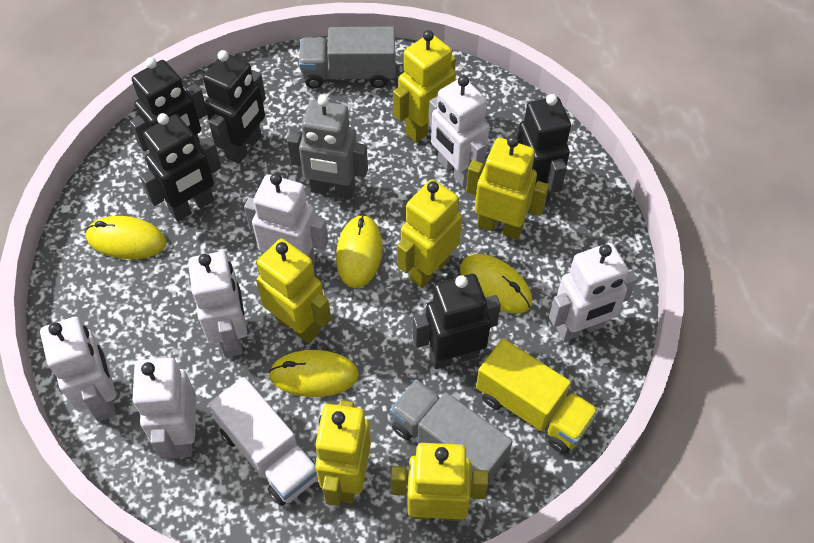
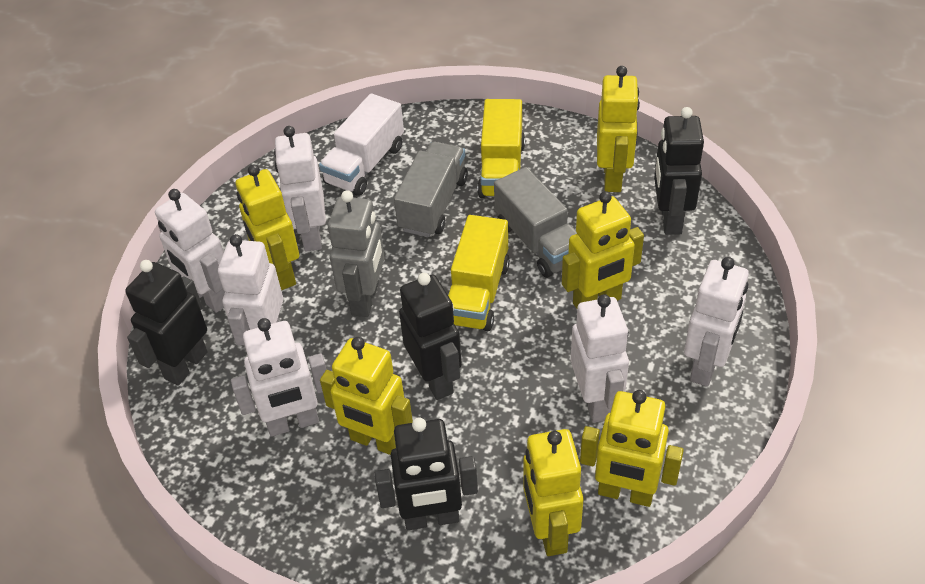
black robot: 5 -> 4
yellow mouse: 4 -> 0
yellow truck: 1 -> 2

